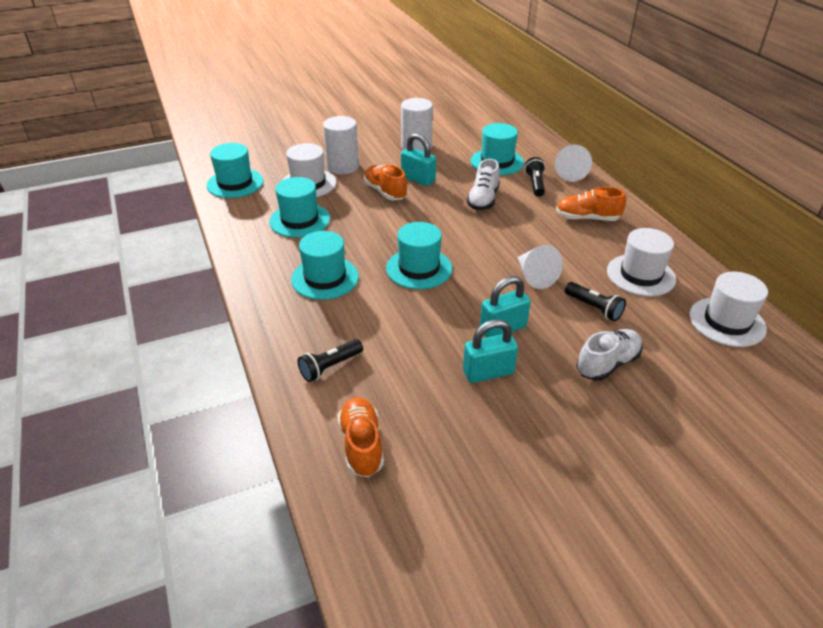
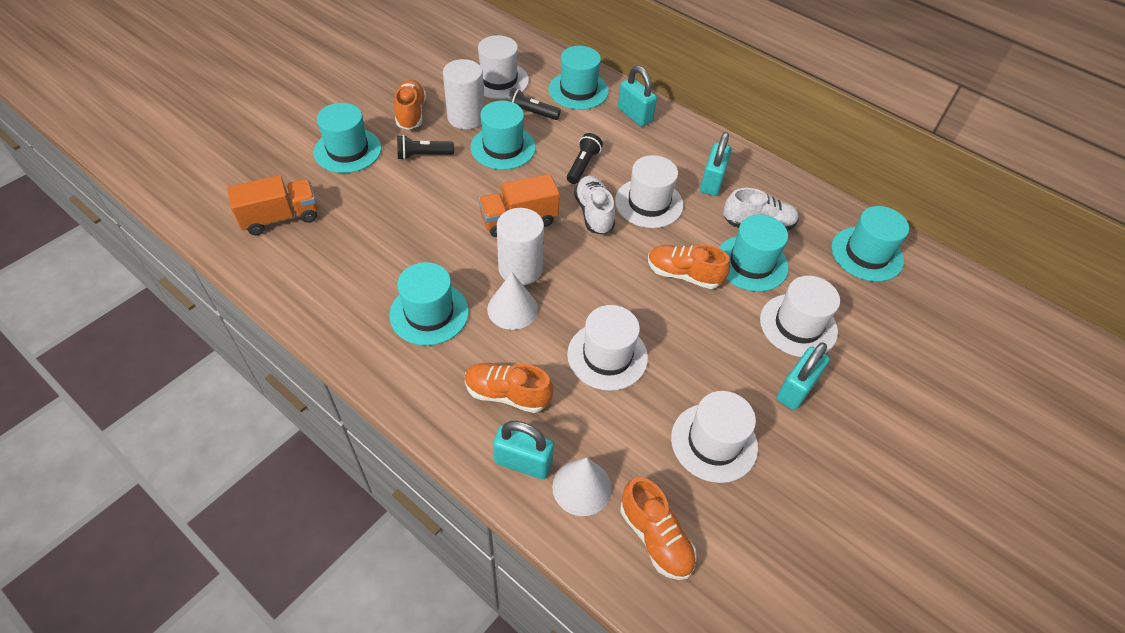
orange shoe: 3 -> 4
orange truck: 0 -> 2
turquoise hat: 5 -> 6
turquoise padlock: 3 -> 4
white hat: 3 -> 5

